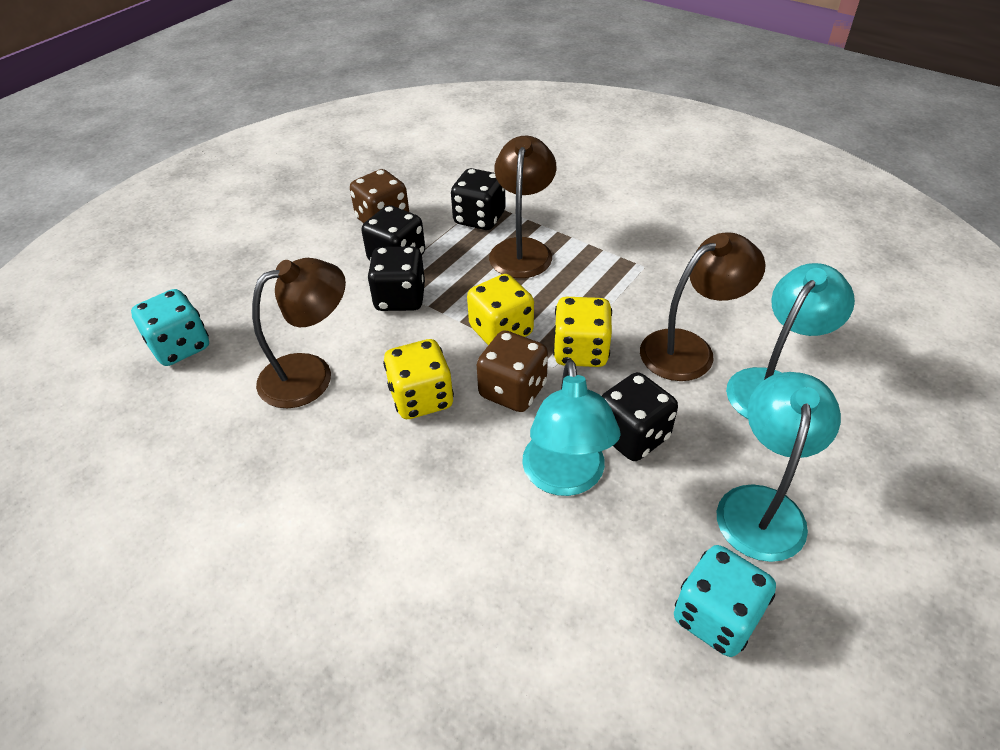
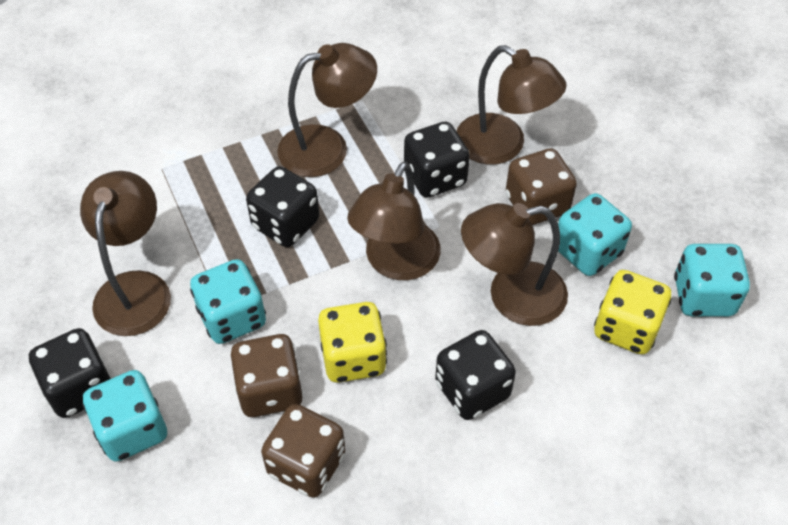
brown dice: 2 -> 3
brown lamp: 3 -> 5
turquoise dice: 2 -> 4
turquoise lamp: 3 -> 0
yellow dice: 3 -> 2

